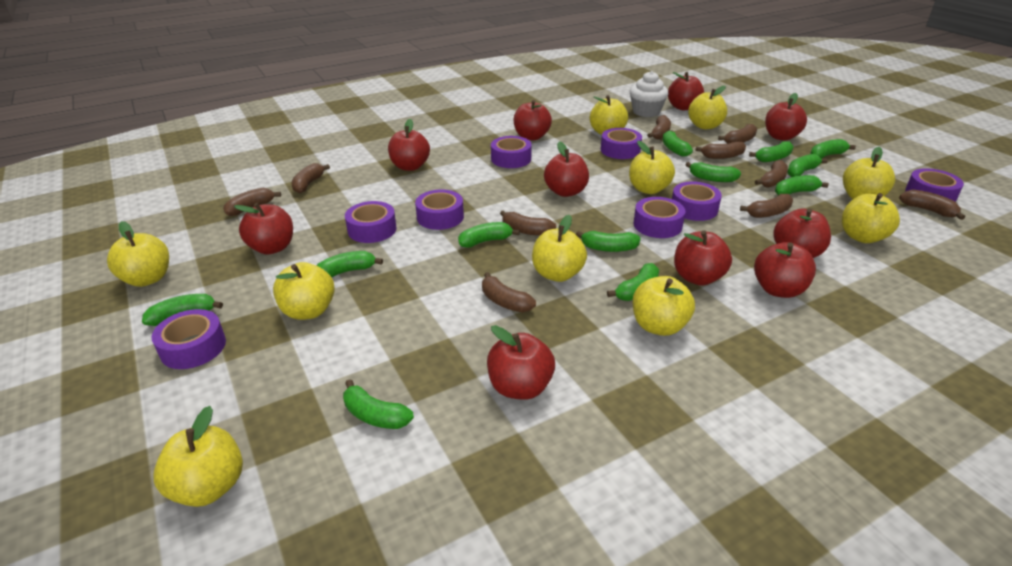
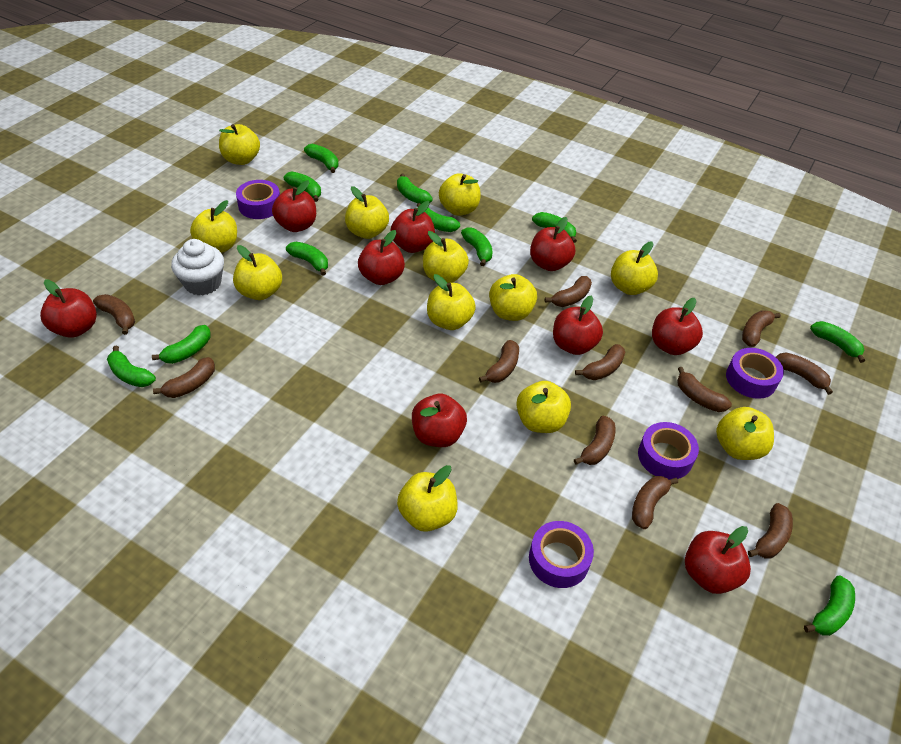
brown banana: 10 -> 11
green banana: 12 -> 11
purple tape: 8 -> 4
red apple: 10 -> 9
yellow apple: 10 -> 12

